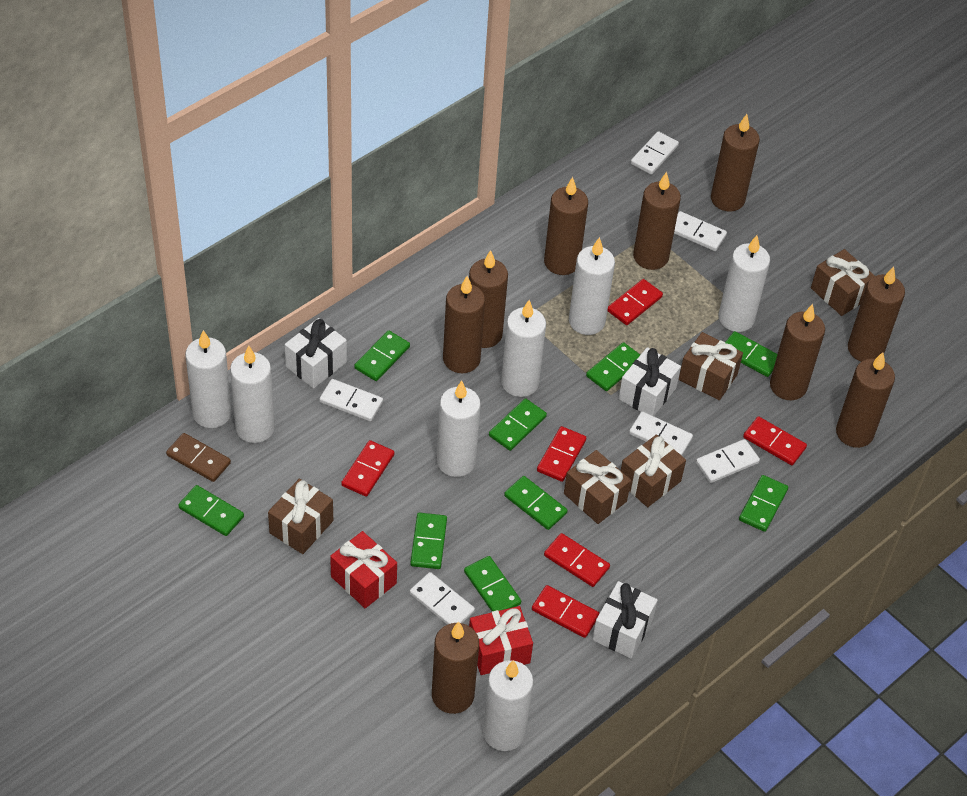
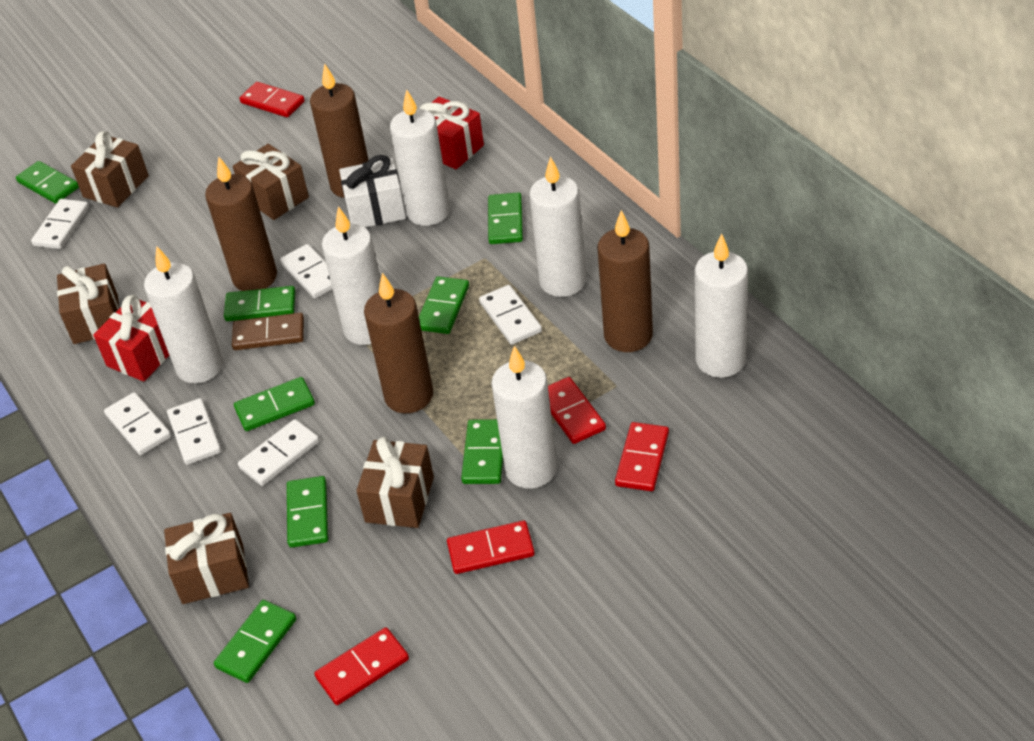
brown candle: 9 -> 4
green domino: 9 -> 8
red domino: 6 -> 5
white candle: 7 -> 6
white gift: 3 -> 1

